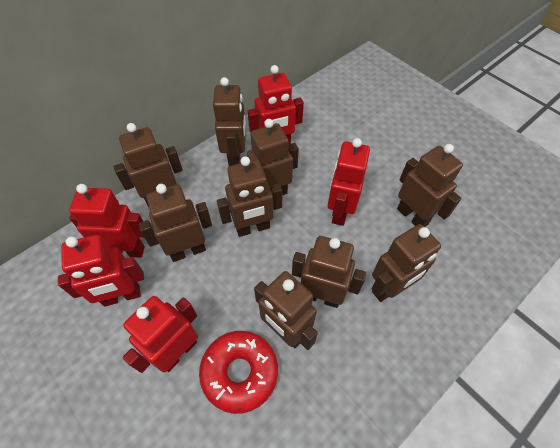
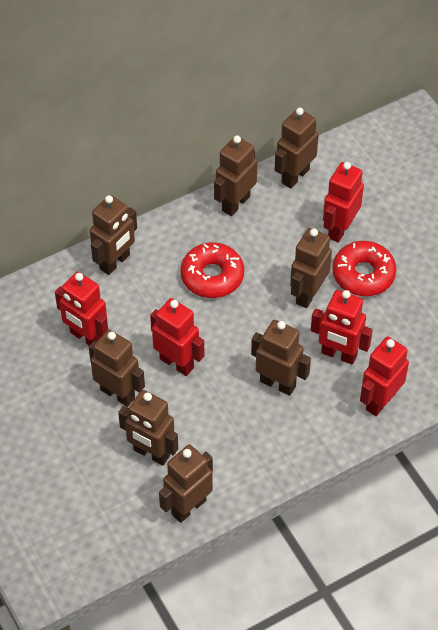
brown robot: 9 -> 8
red donut: 1 -> 2

